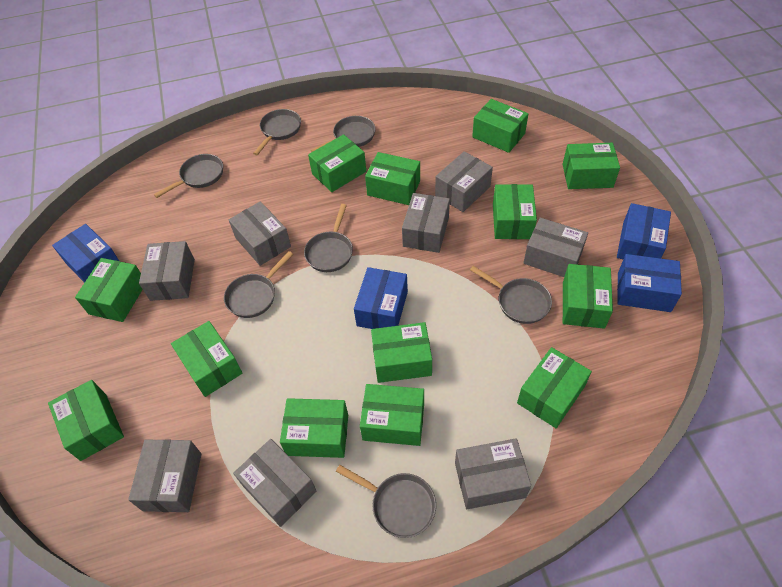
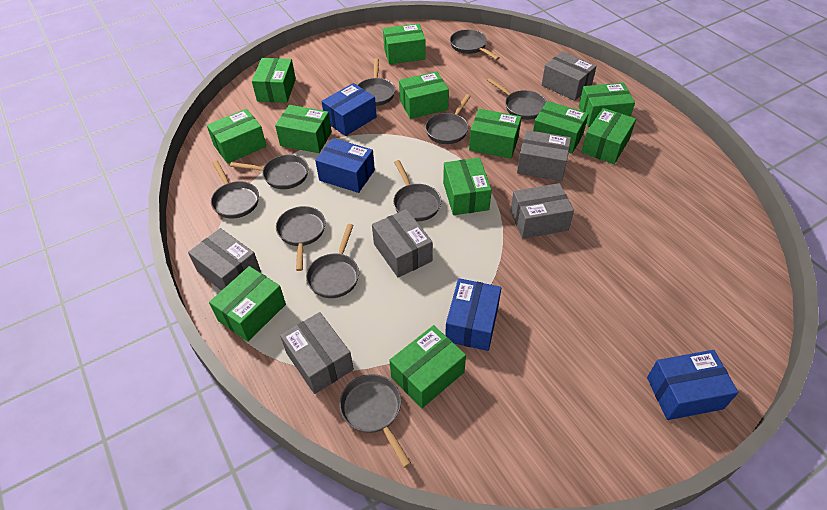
green box: 13 -> 12
grey box: 8 -> 6
grey pan: 7 -> 10

